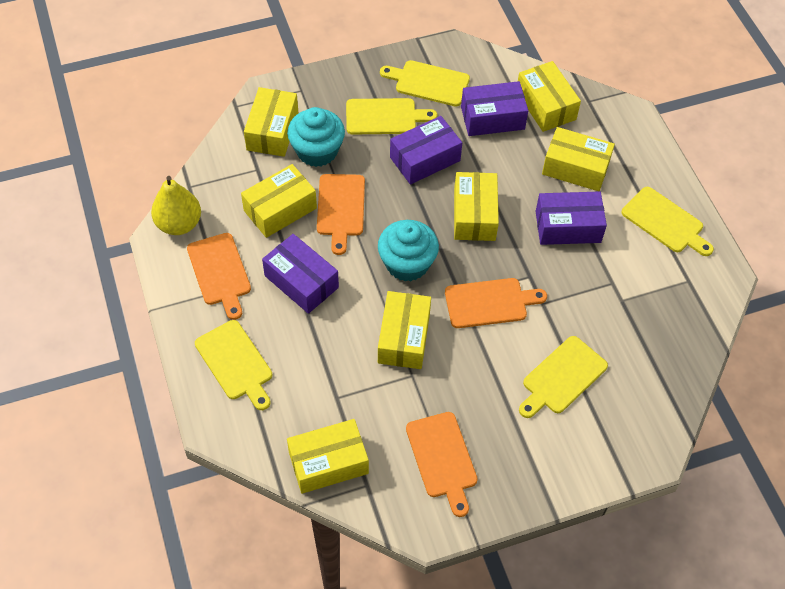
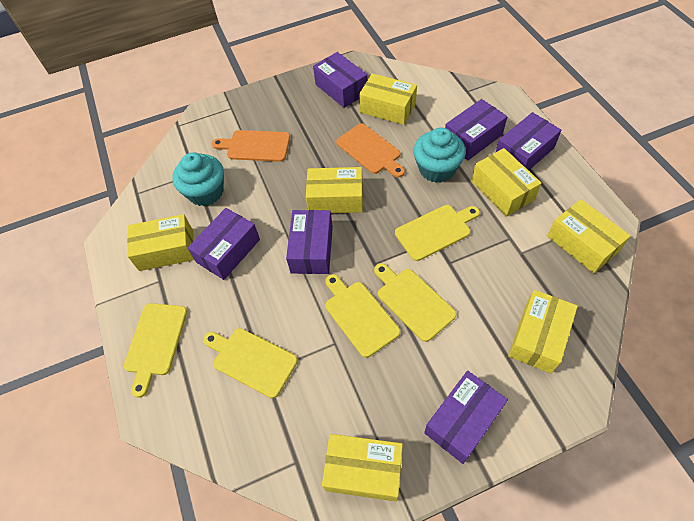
orange cutting board: 4 -> 2
purple box: 4 -> 6
yellow pear: 1 -> 0

